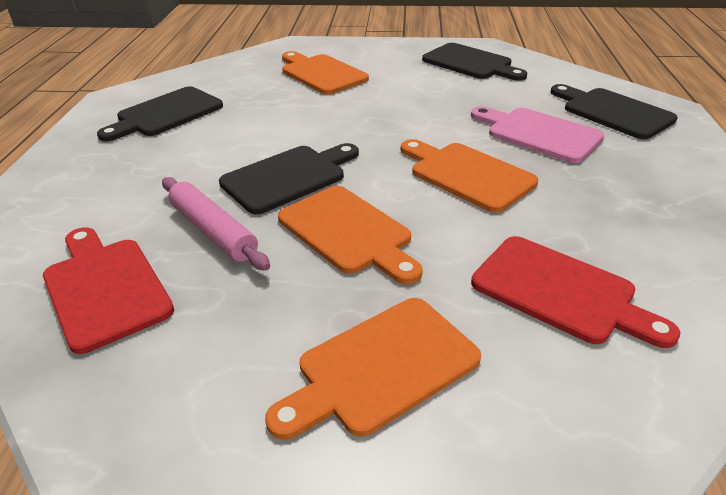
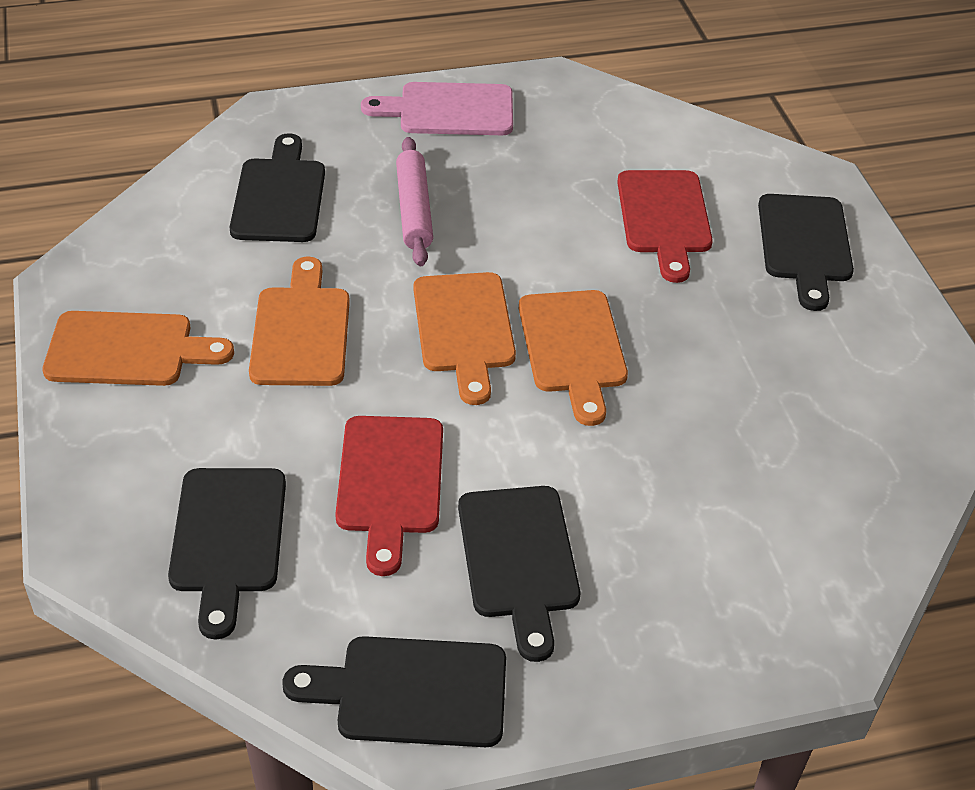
black cutting board: 4 -> 5

